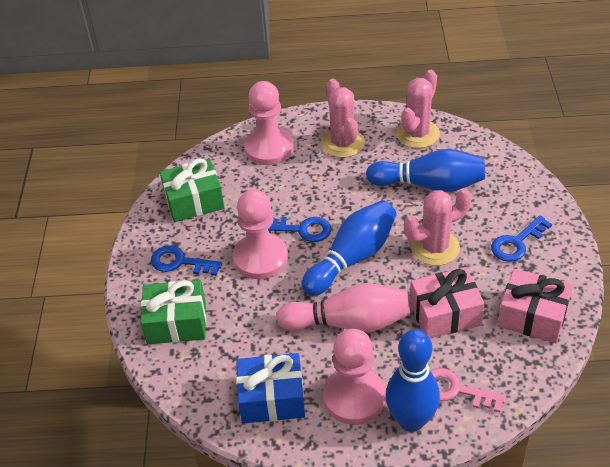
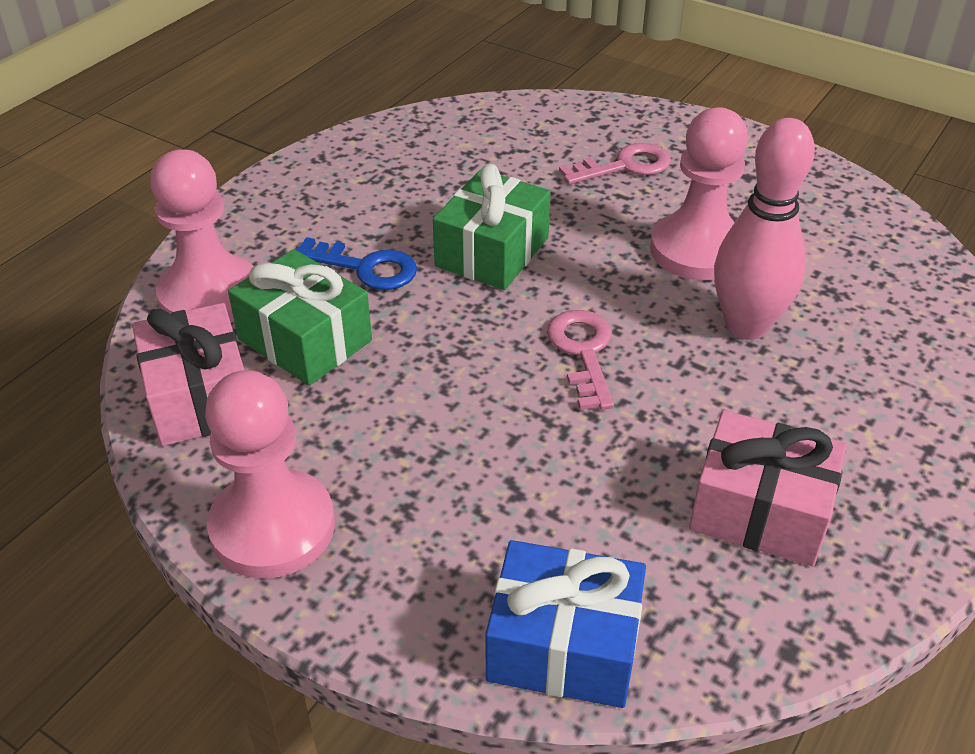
blue bowling pin: 3 -> 0
blue key: 3 -> 1
pink cactus: 3 -> 0
pink key: 1 -> 2

